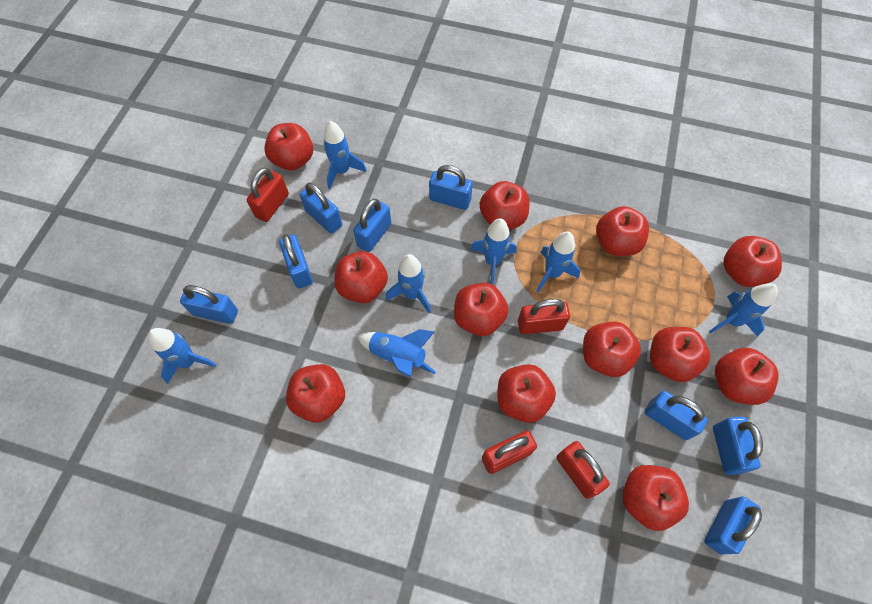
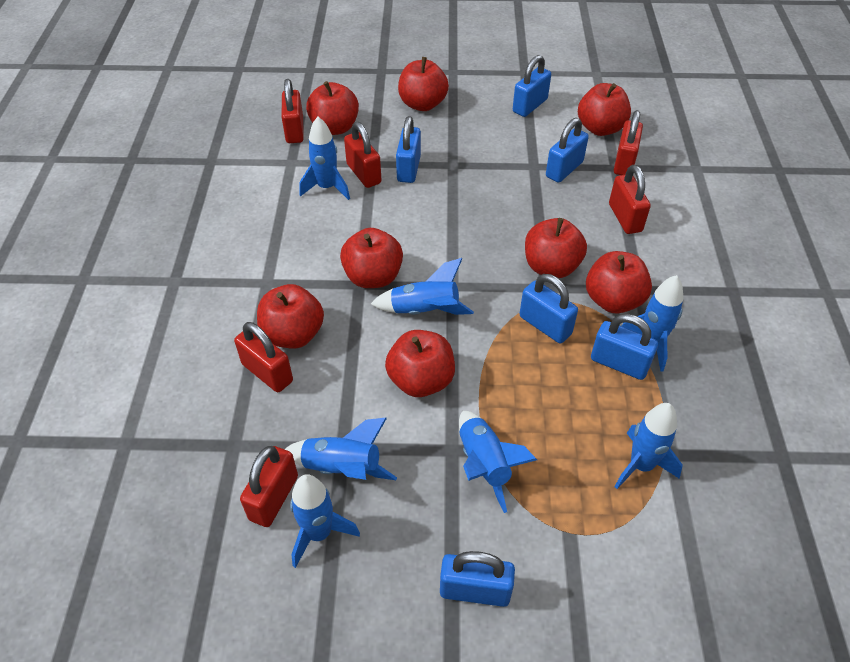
blue padlock: 8 -> 6
red apple: 12 -> 8
red padlock: 4 -> 6

